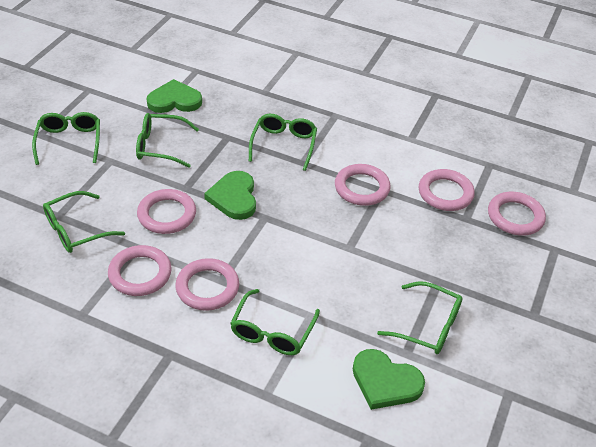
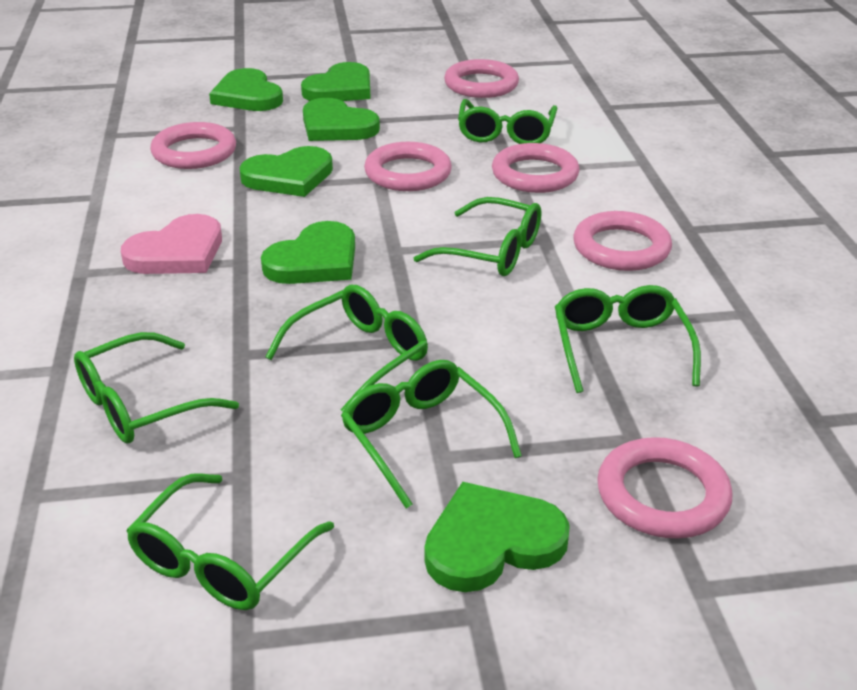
green glasses: 6 -> 7
green heart: 3 -> 6
pink heart: 0 -> 1

